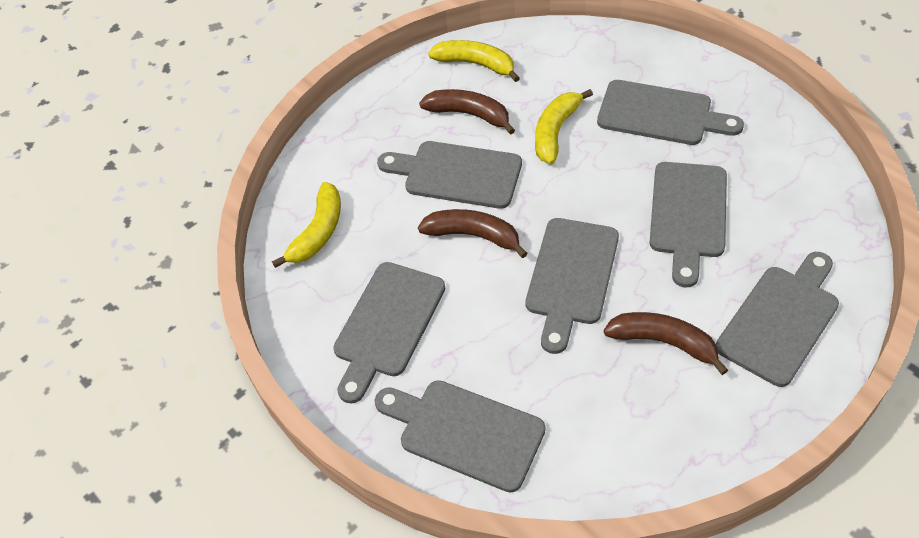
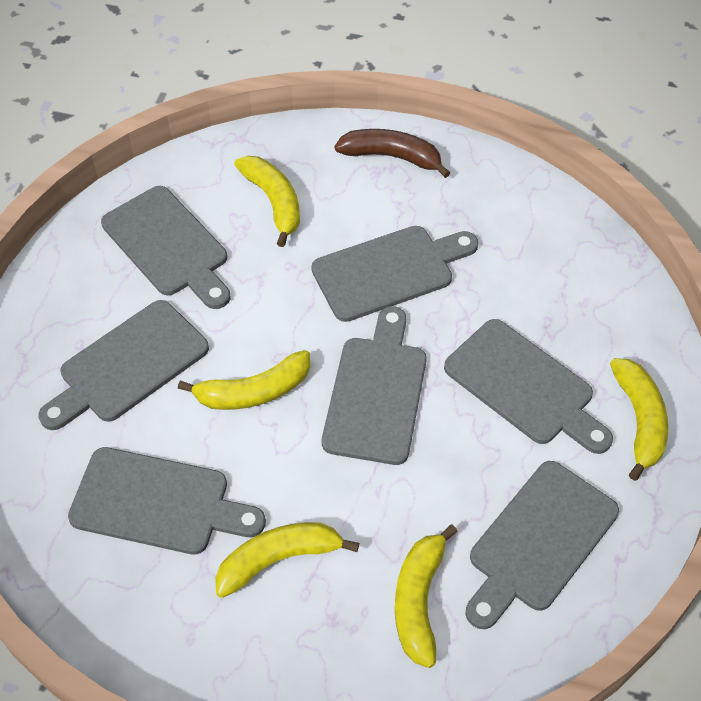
brown banana: 3 -> 1
yellow banana: 3 -> 5

